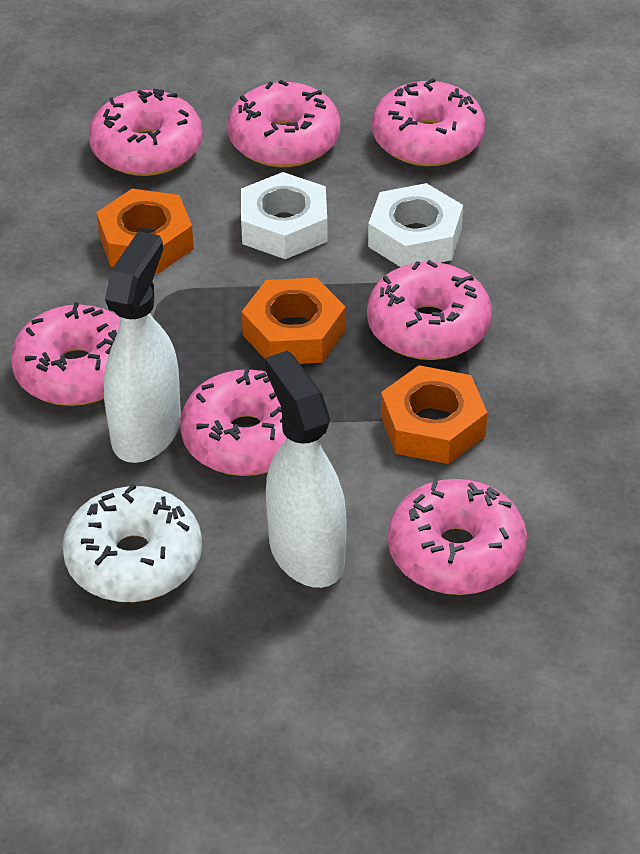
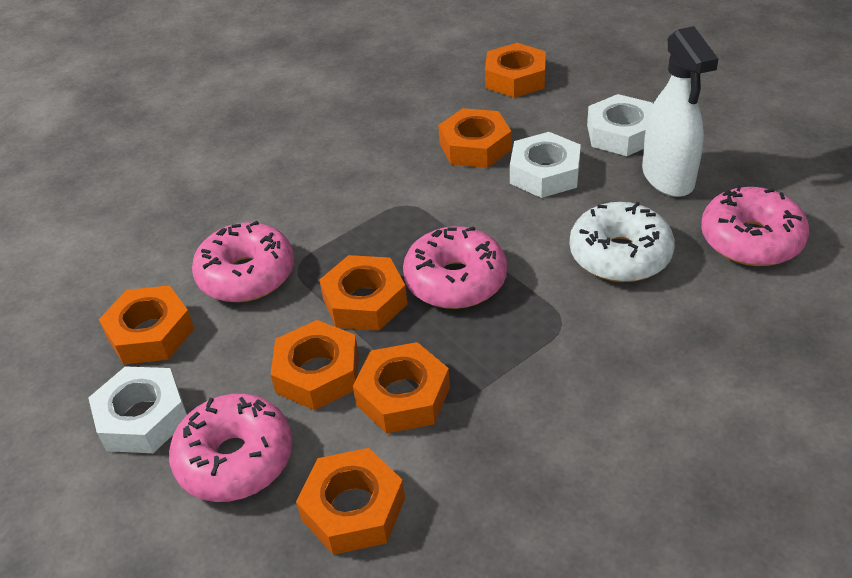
orange nut: 3 -> 7
pink donut: 7 -> 4
white nut: 2 -> 3
white spray bottle: 2 -> 1

